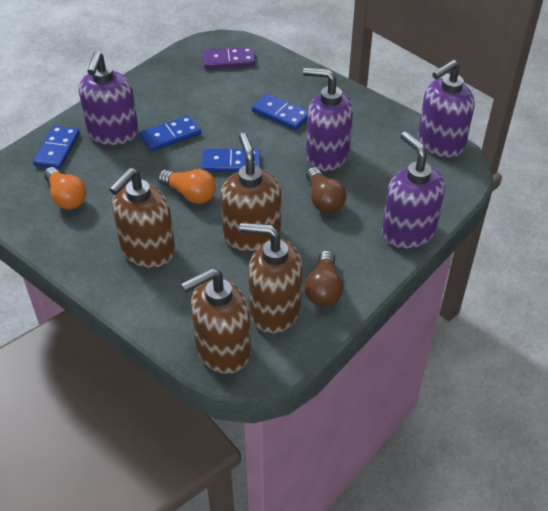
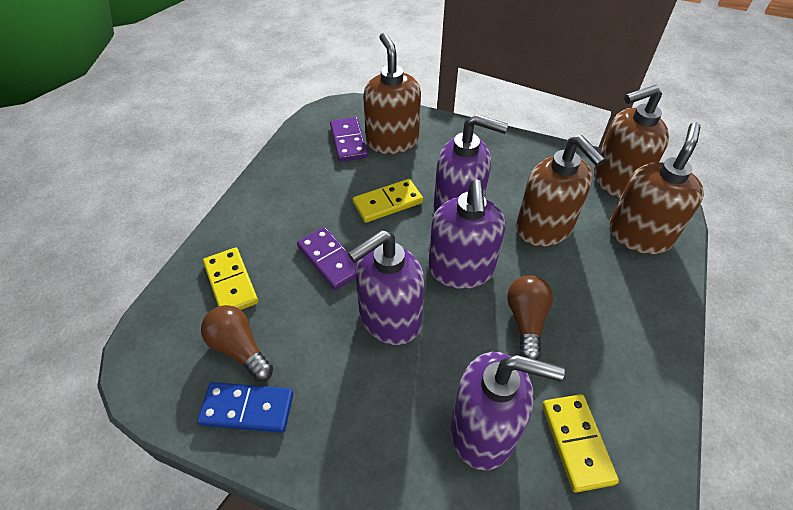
blue domino: 4 -> 1
orange light bulb: 2 -> 0
purple domino: 1 -> 2
yellow domino: 0 -> 3

